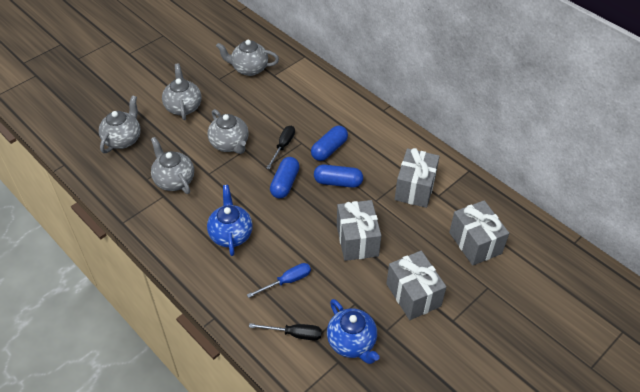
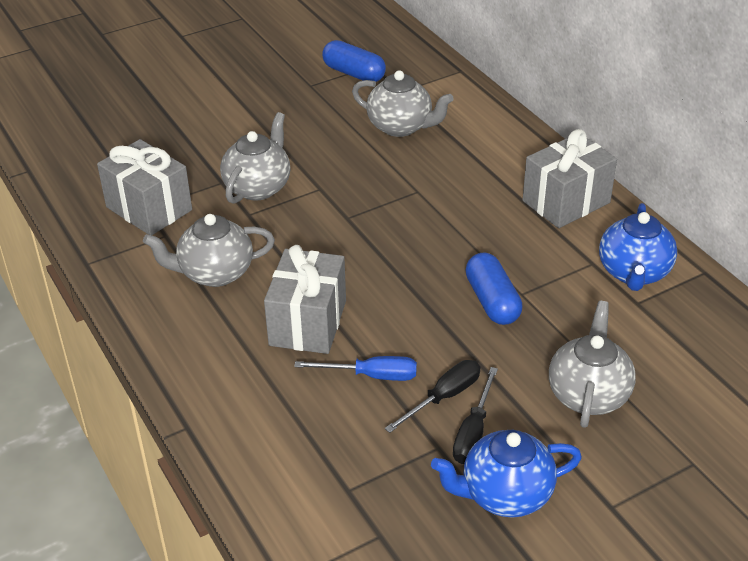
blue capsule: 3 -> 2
grey gift: 4 -> 3
grey teapot: 5 -> 4

